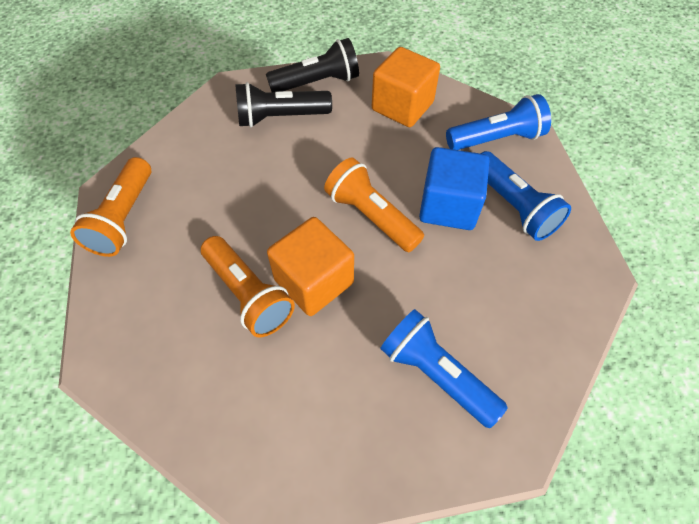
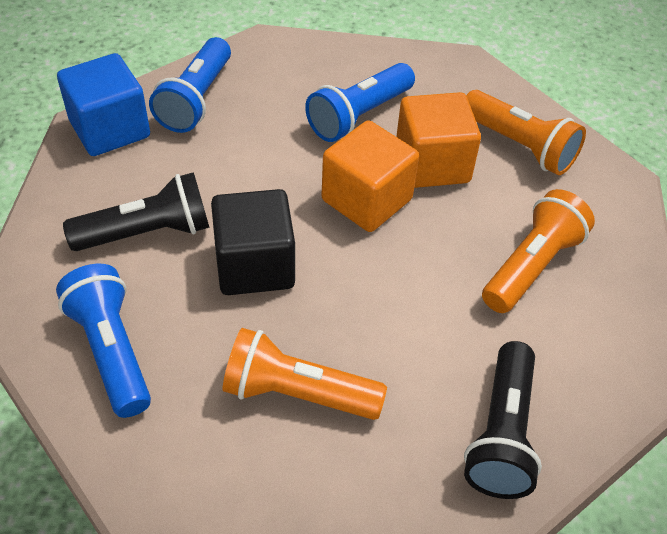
black cube: 0 -> 1

